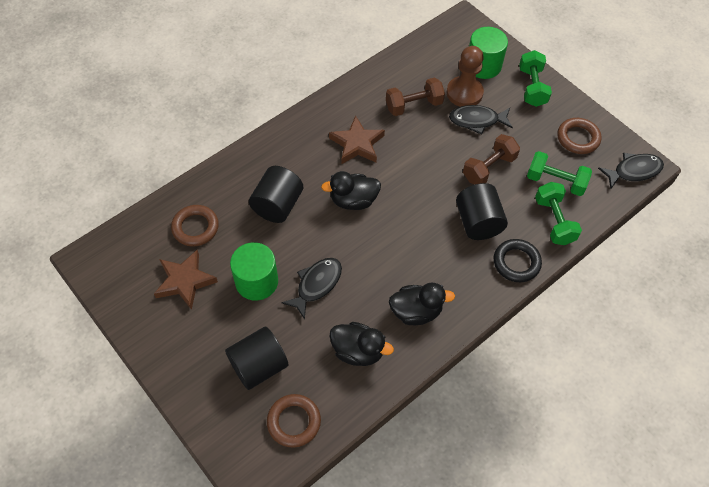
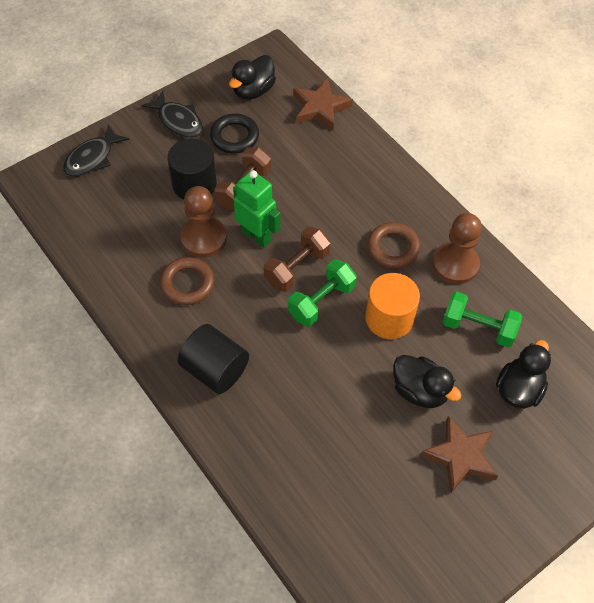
black cylinder: 3 -> 2
black fish: 3 -> 2
brown pawn: 1 -> 2
brown ring: 3 -> 2
green cylinder: 2 -> 0
green dumbbell: 3 -> 2
green robot: 0 -> 1
orange cylinder: 0 -> 1

